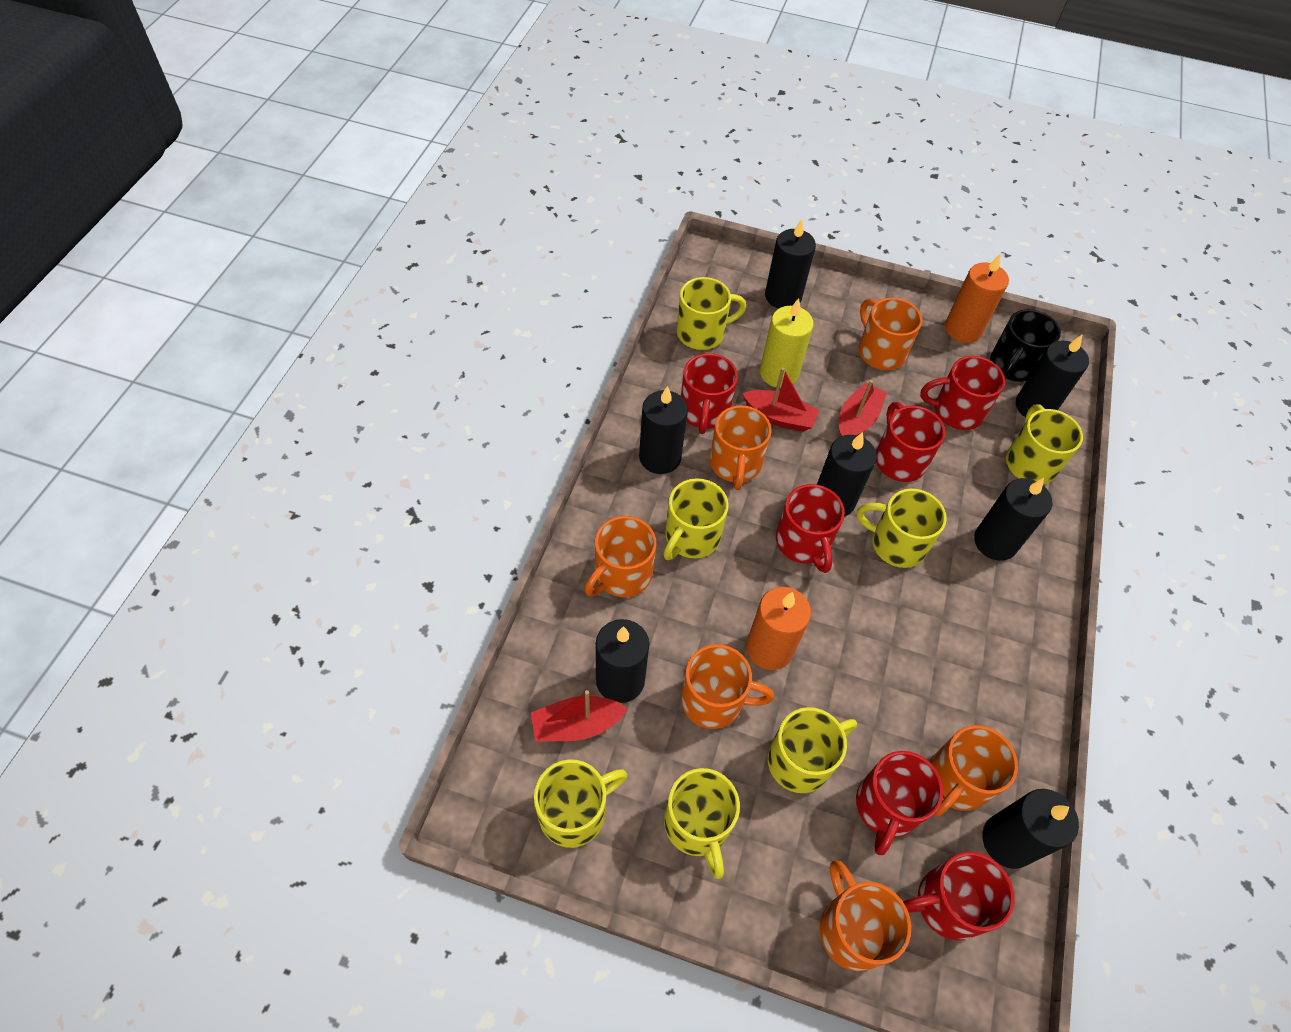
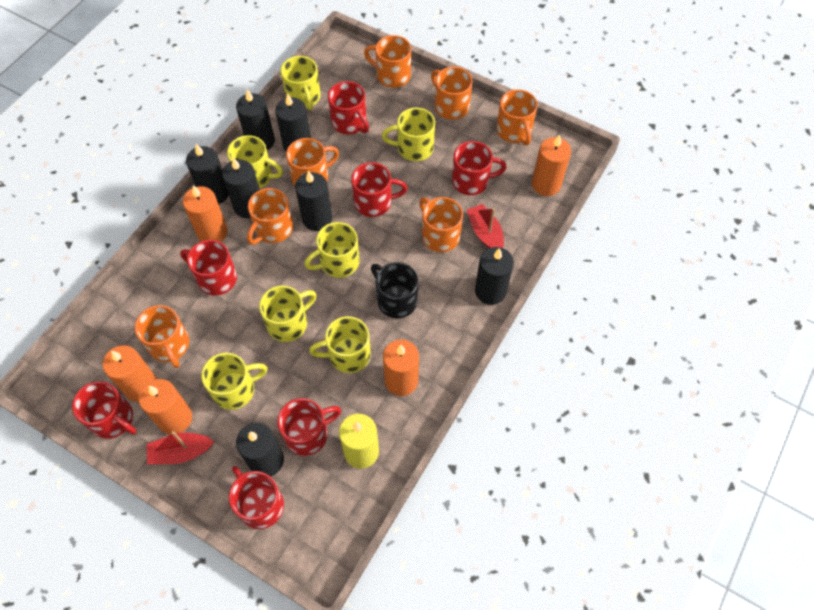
orange candle: 2 -> 5
orange mug: 6 -> 7
red boat: 3 -> 2
red mug: 6 -> 7

